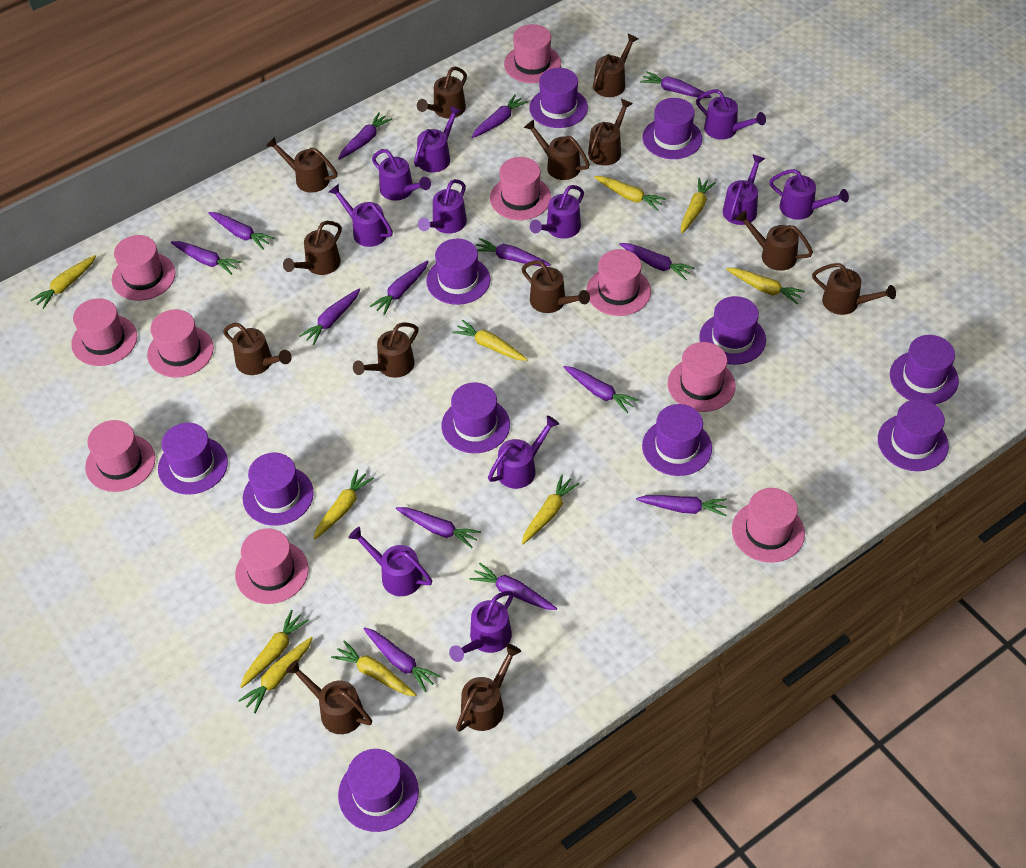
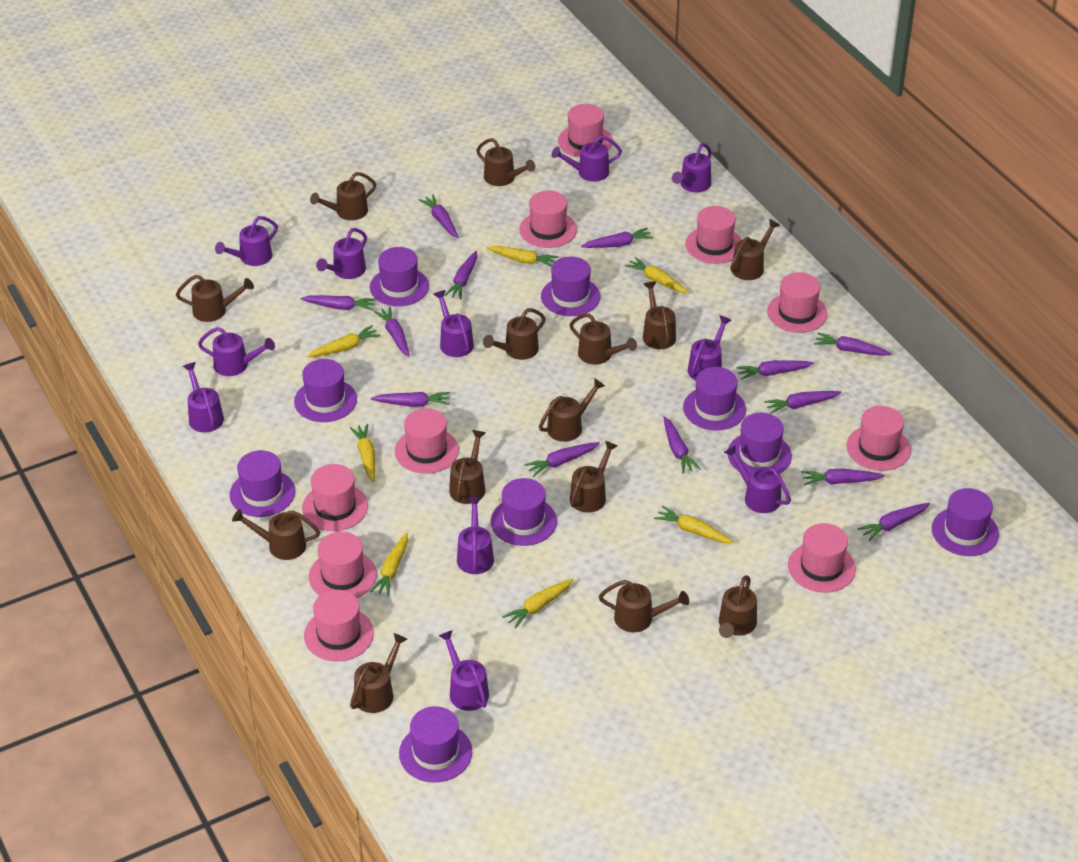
brown watering can: 13 -> 14
purple carrot: 14 -> 13
purple hat: 11 -> 9
yellow carrot: 10 -> 7

